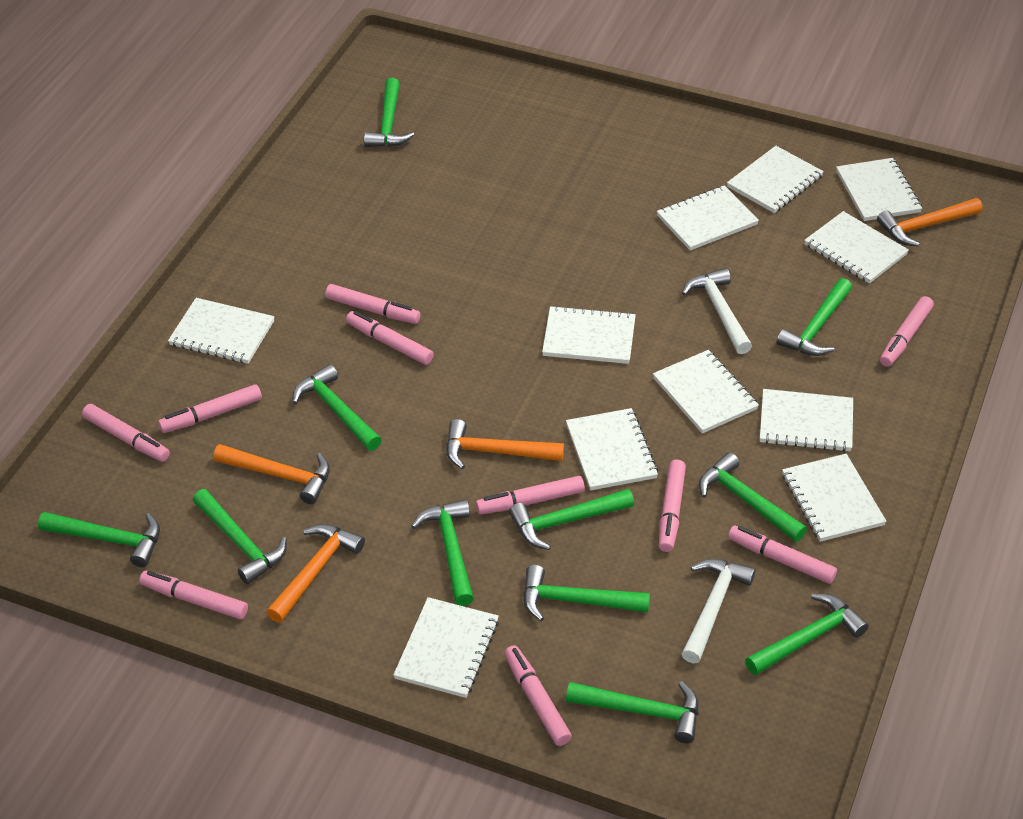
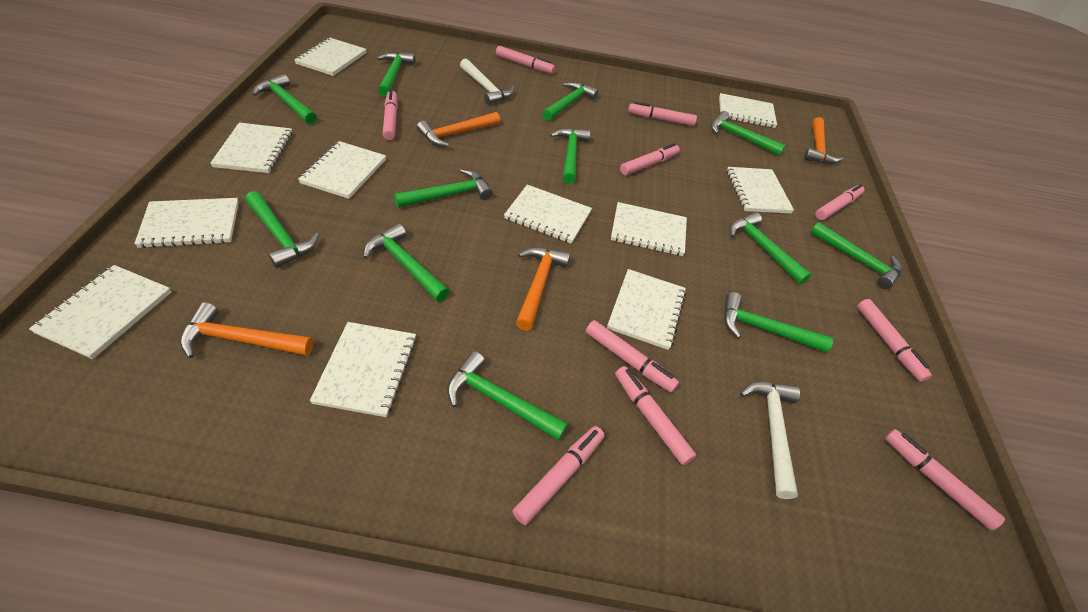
green hammer: 11 -> 12

